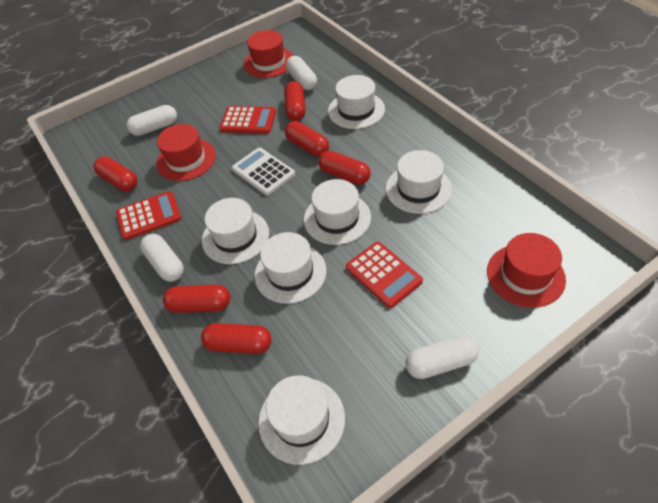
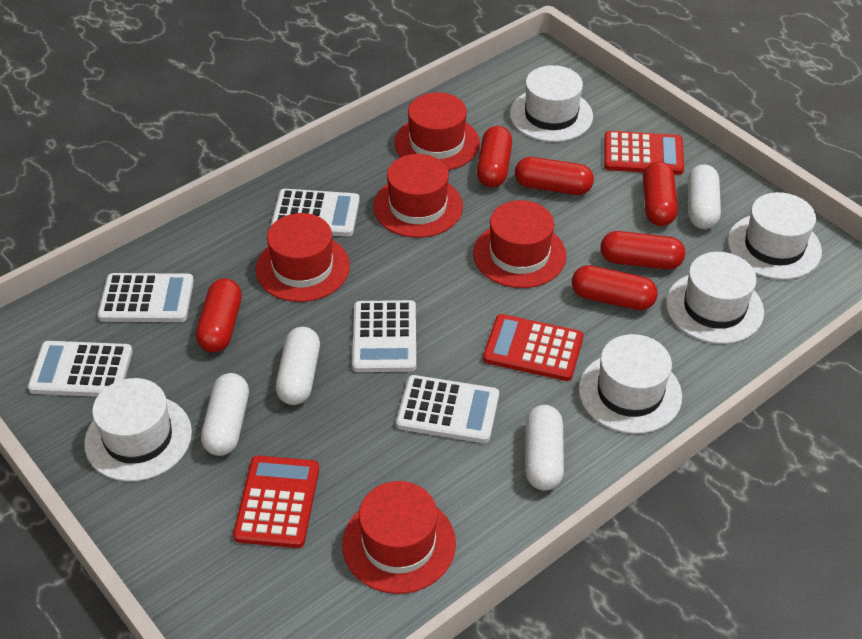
red hat: 3 -> 5
white calculator: 1 -> 5
white hat: 6 -> 5

